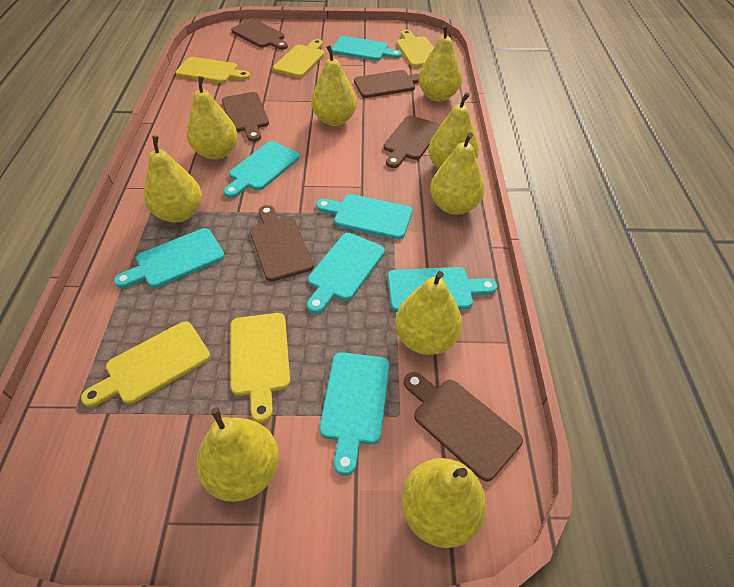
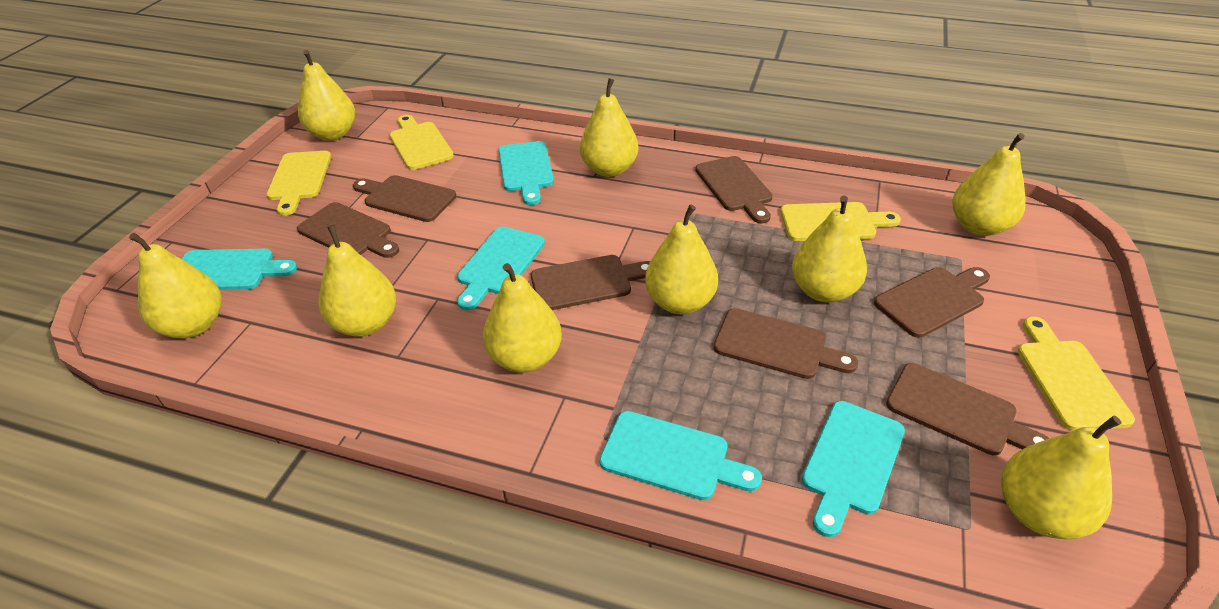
brown cutting board: 6 -> 7
turquoise cutting board: 7 -> 5
yellow cutting board: 5 -> 4

